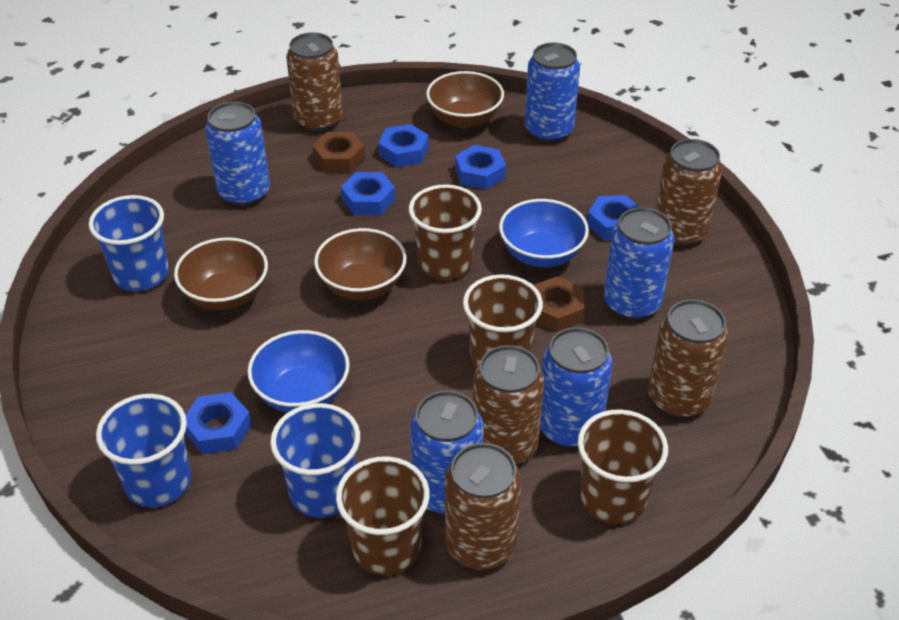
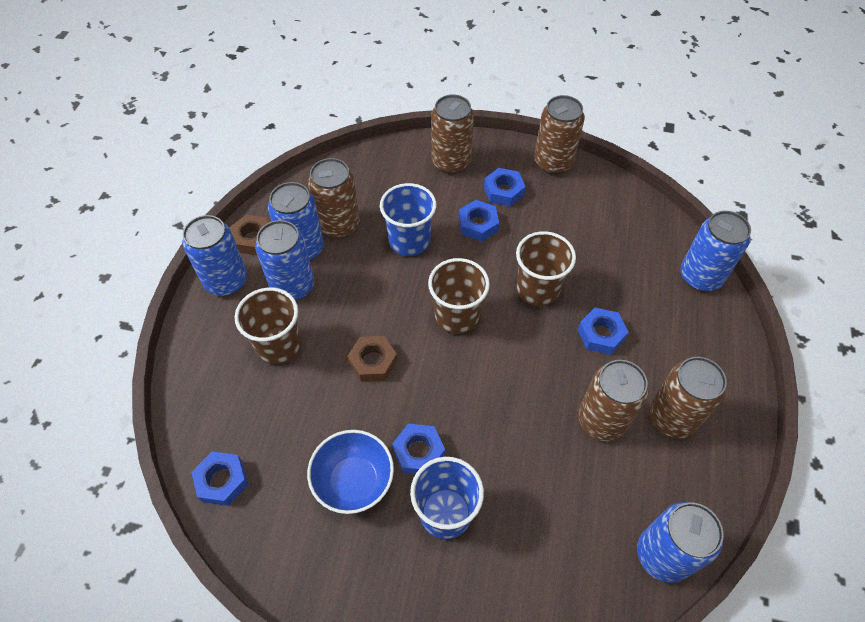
blue bowl: 2 -> 1
blue cup: 3 -> 2
brown bowl: 3 -> 0
brown cup: 4 -> 3

